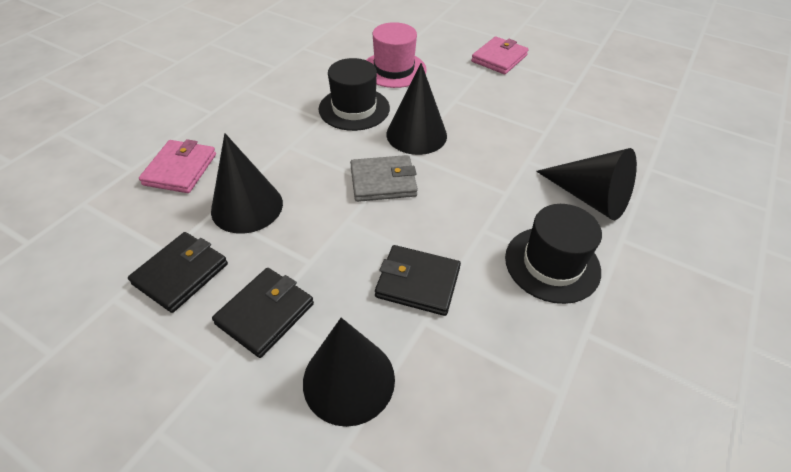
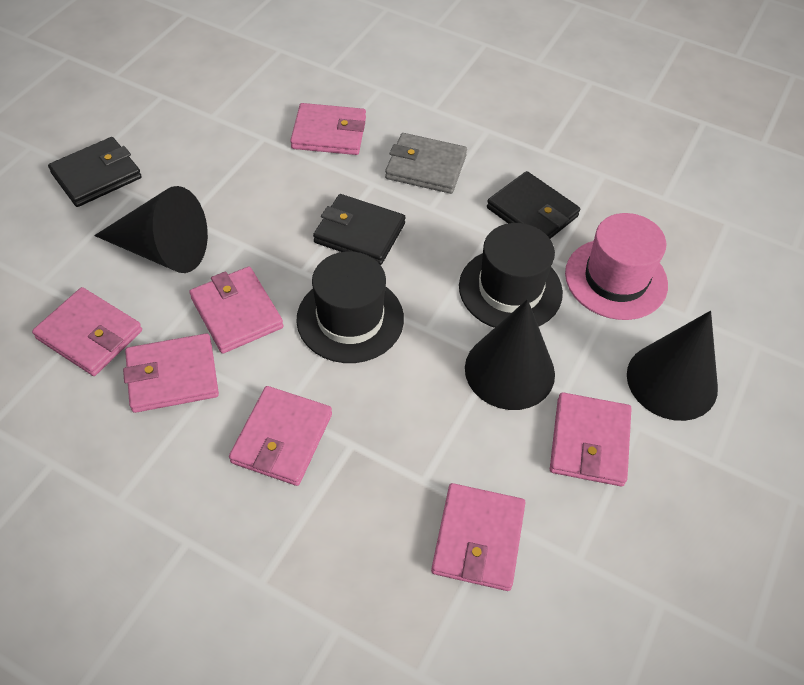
black cone: 4 -> 3
pink wallet: 2 -> 7

